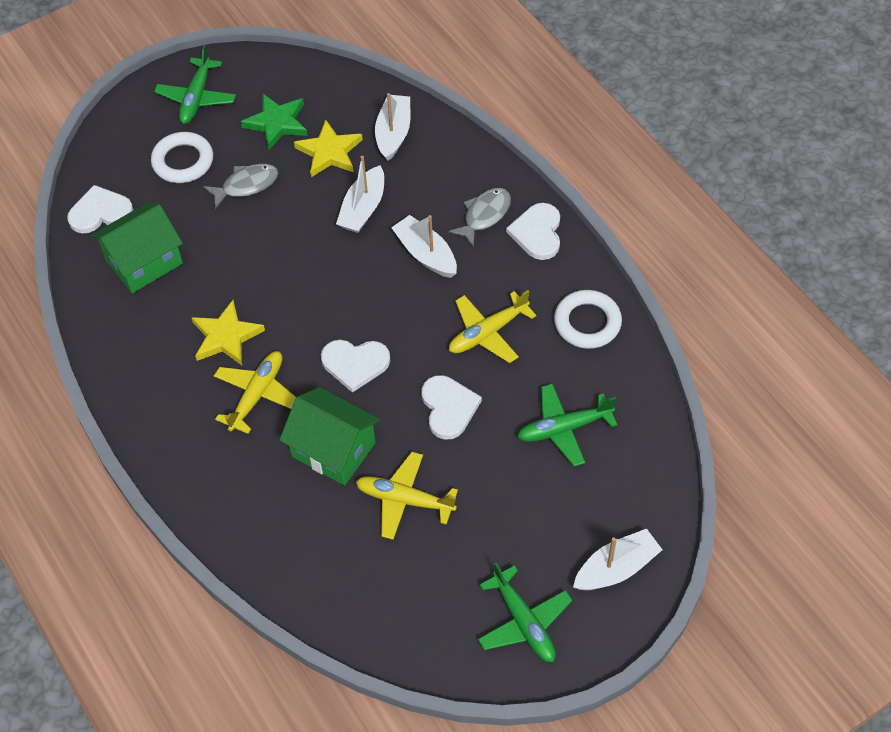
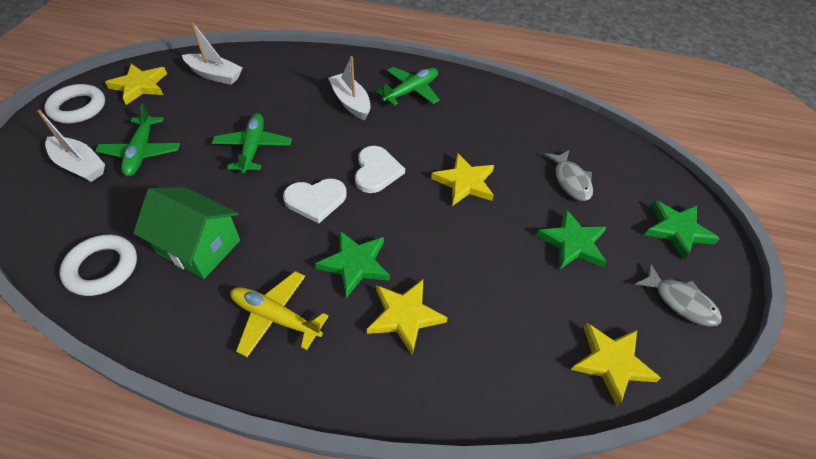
green house: 2 -> 1
green star: 1 -> 3
white boat: 4 -> 3
white heart: 4 -> 2
yellow plane: 3 -> 1
yellow star: 2 -> 4

